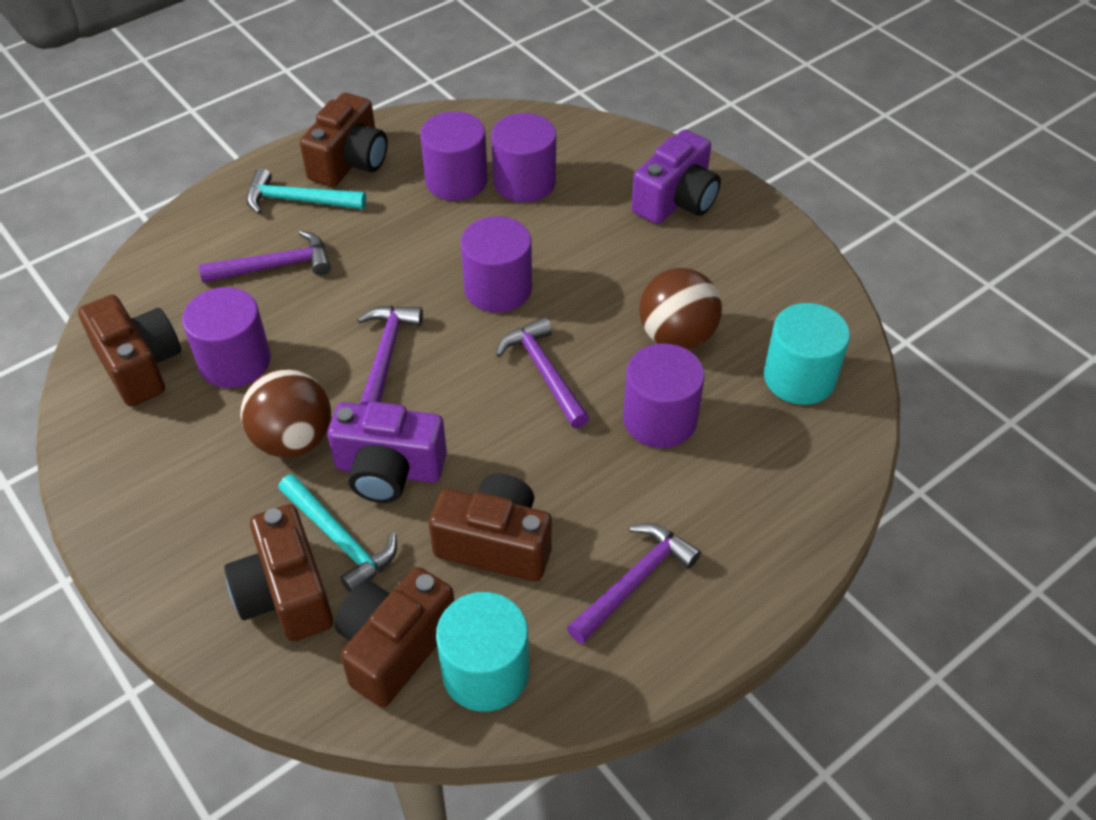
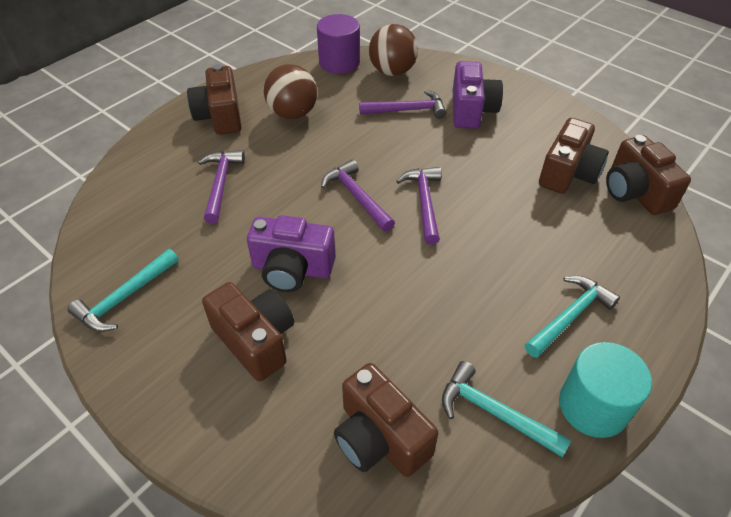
purple cylinder: 5 -> 1
turquoise cylinder: 2 -> 1
turquoise hammer: 2 -> 3

